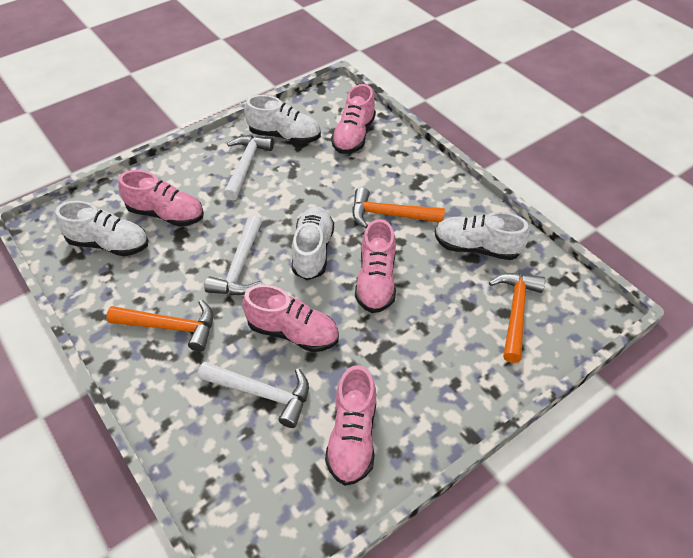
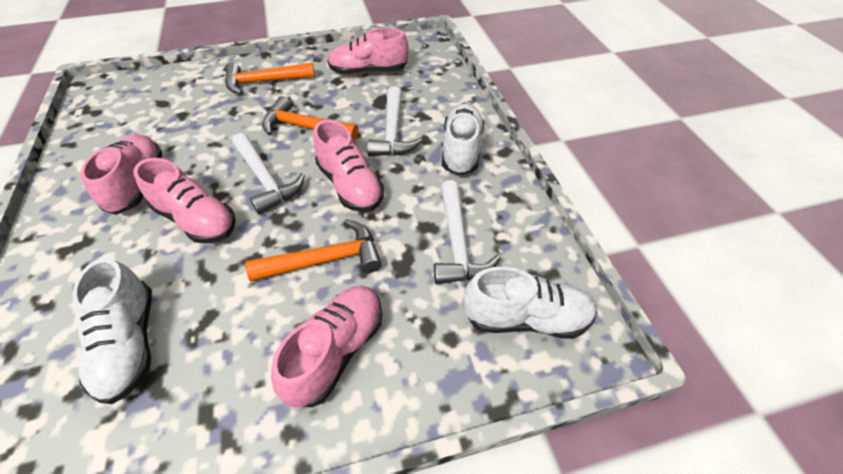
white shoe: 4 -> 3

